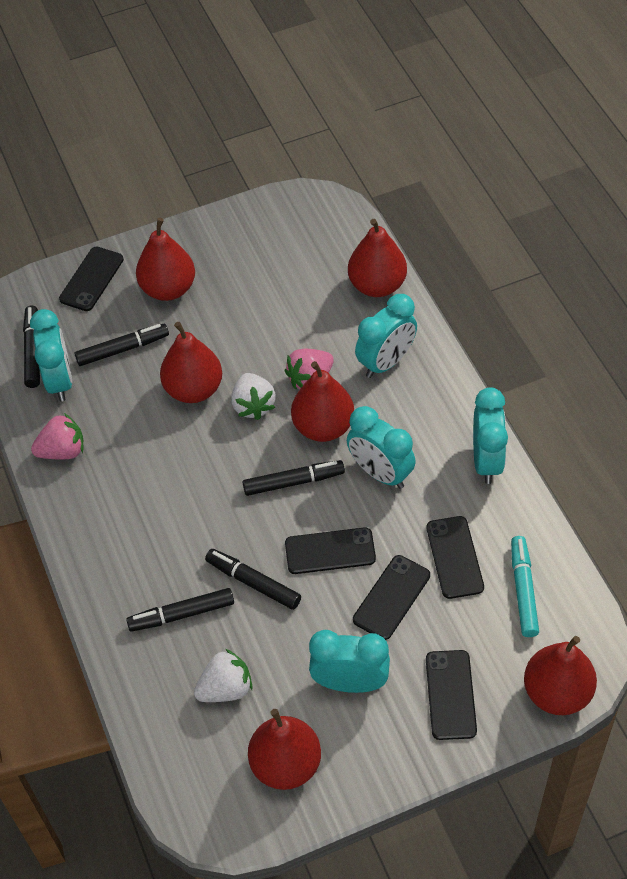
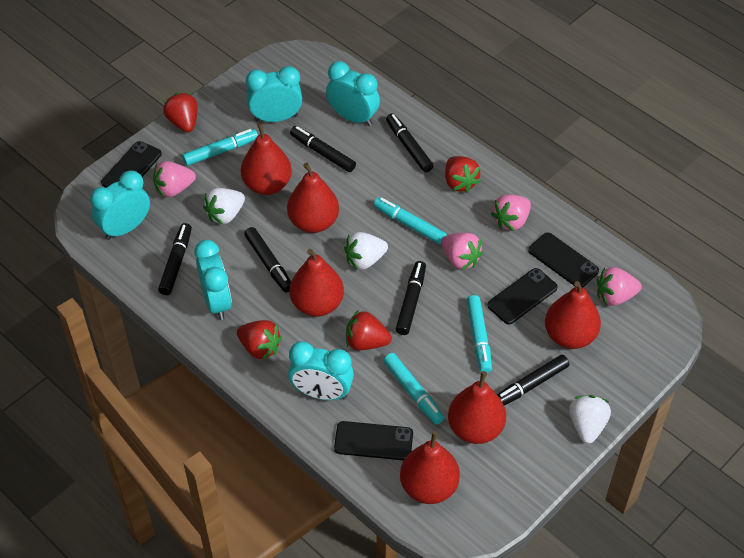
black marker: 5 -> 6
black phone: 5 -> 4
pink strawberry: 2 -> 4
red strawberry: 0 -> 4
turquoise marker: 1 -> 4
white strawberry: 2 -> 3

